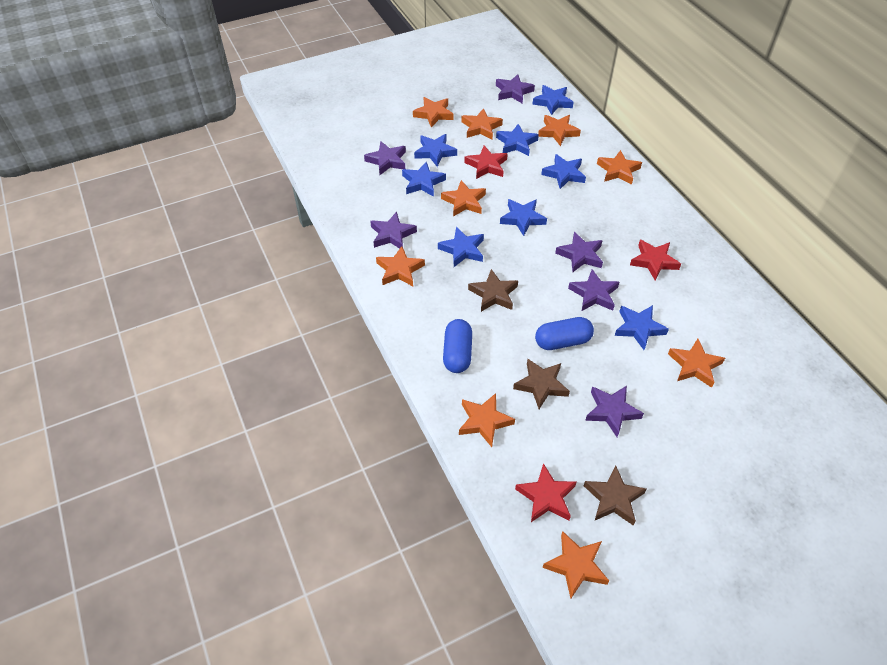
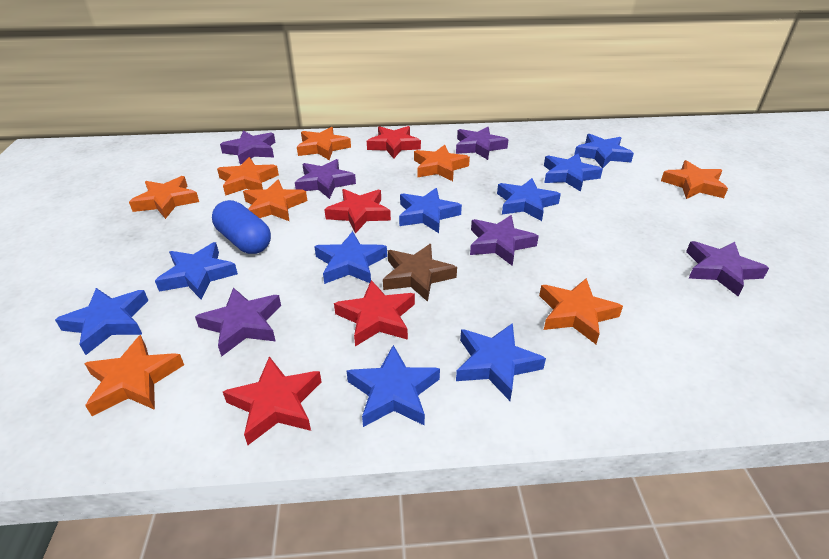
blue capsule: 2 -> 1
blue star: 8 -> 9
brown star: 3 -> 1
orange star: 9 -> 8
red star: 3 -> 4

